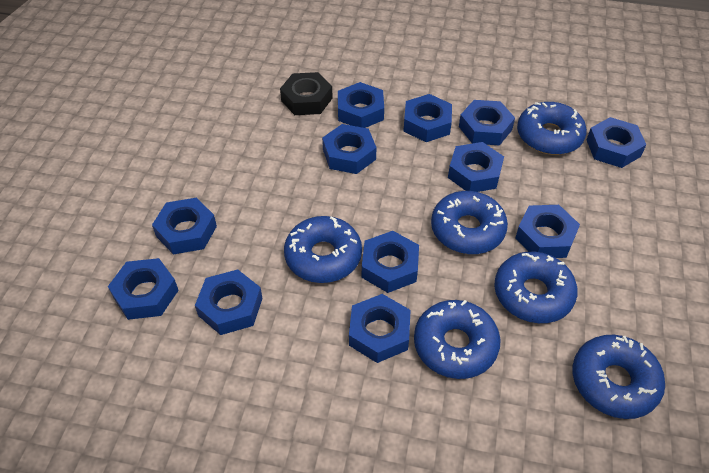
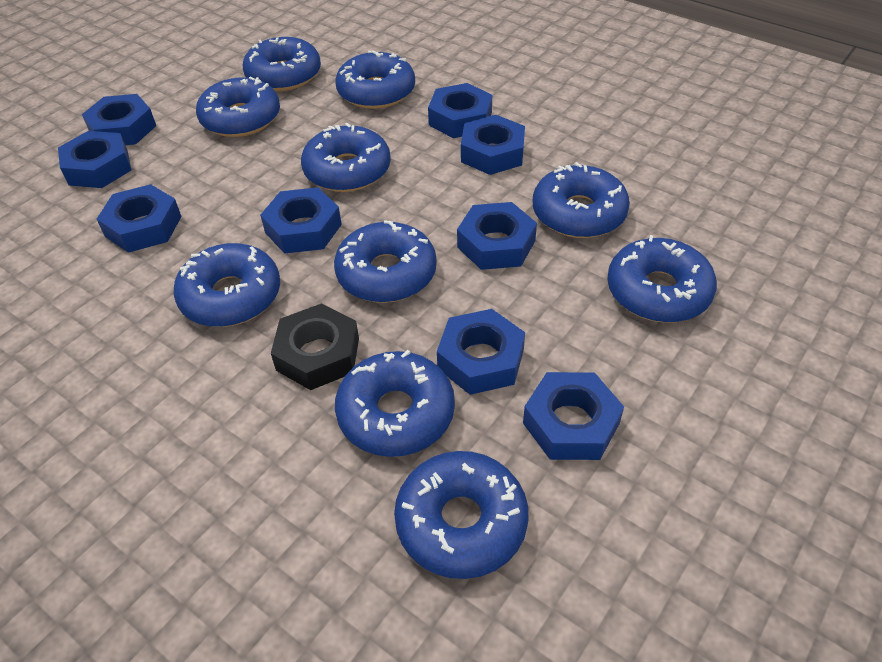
blue donut: 6 -> 10
blue nut: 12 -> 9

